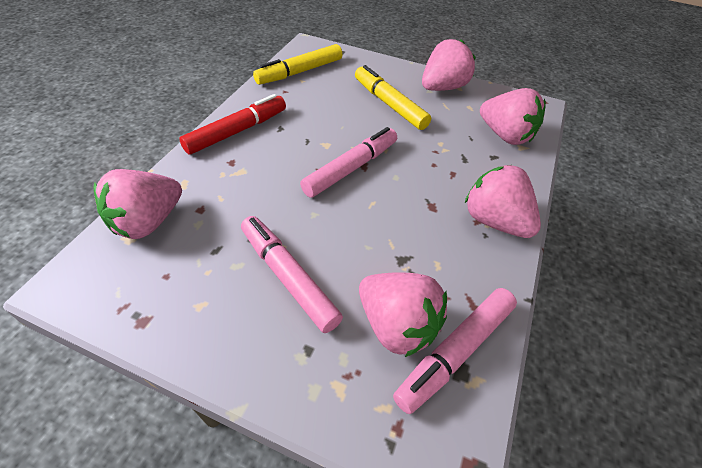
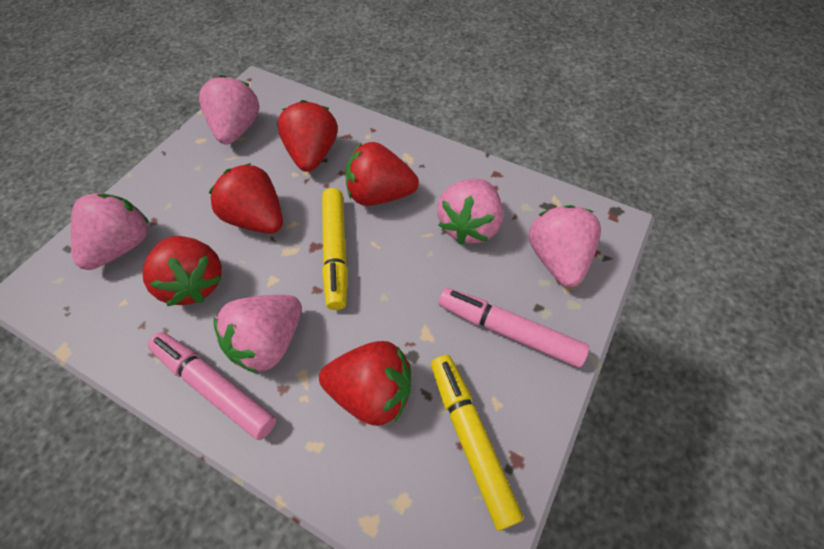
pink marker: 3 -> 2
red marker: 1 -> 0
red strawberry: 0 -> 5

